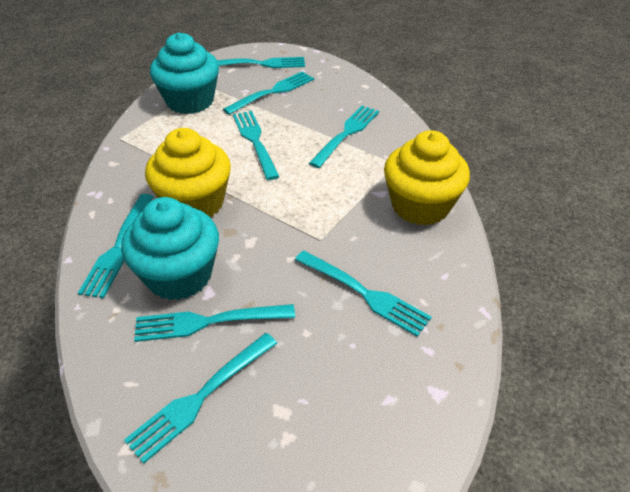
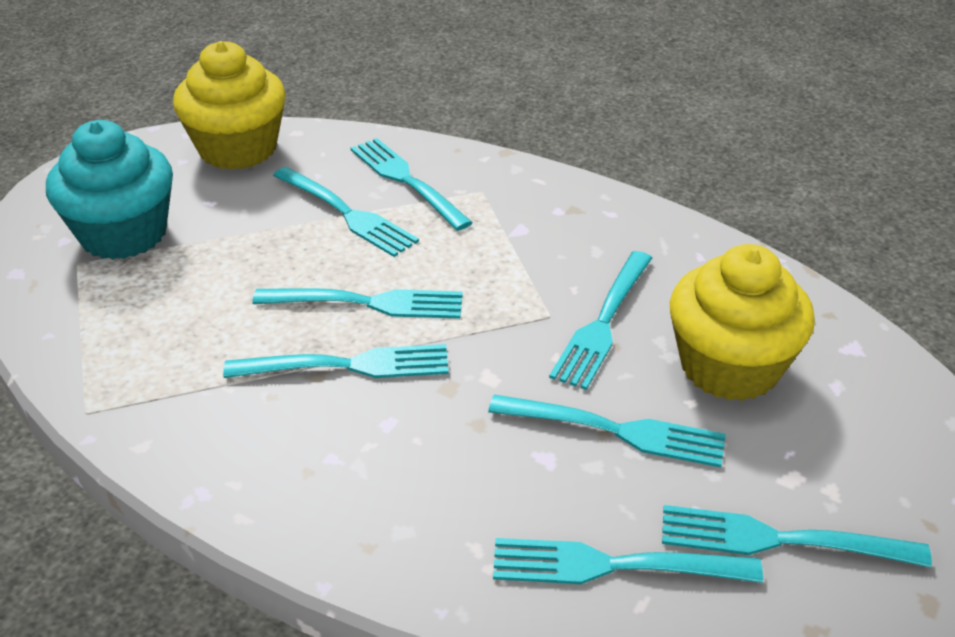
turquoise cupcake: 2 -> 1

